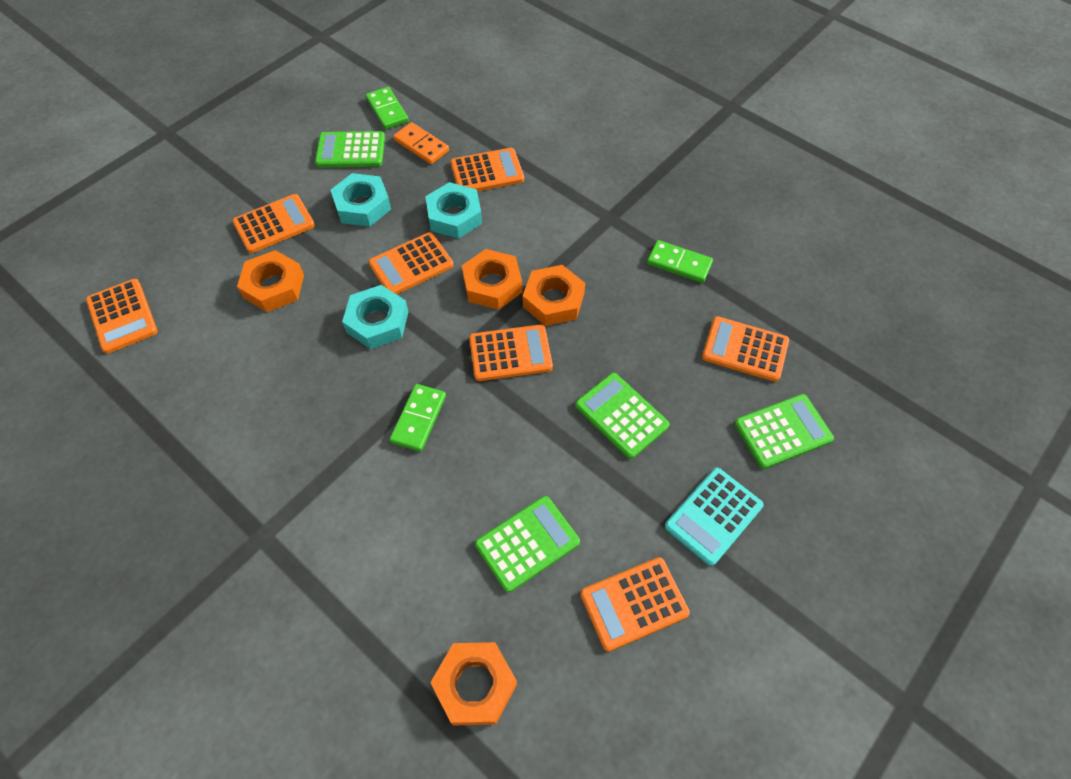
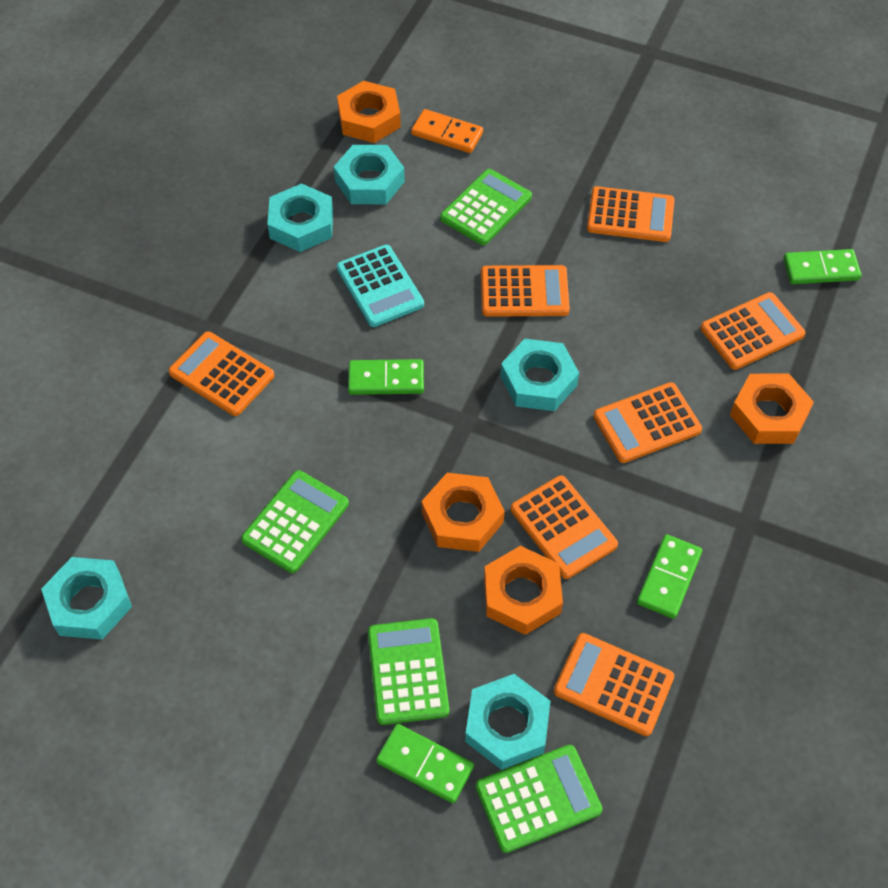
green domino: 3 -> 4
turquoise nut: 3 -> 5

